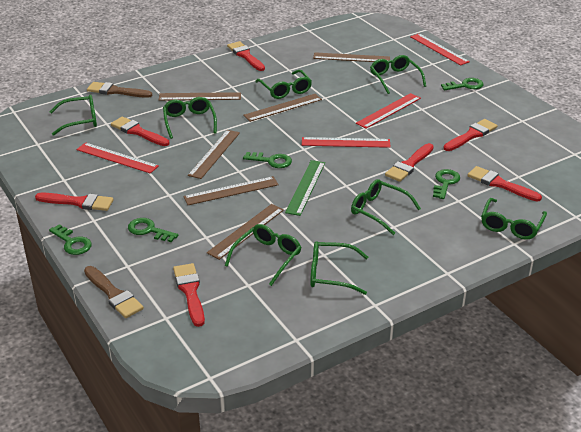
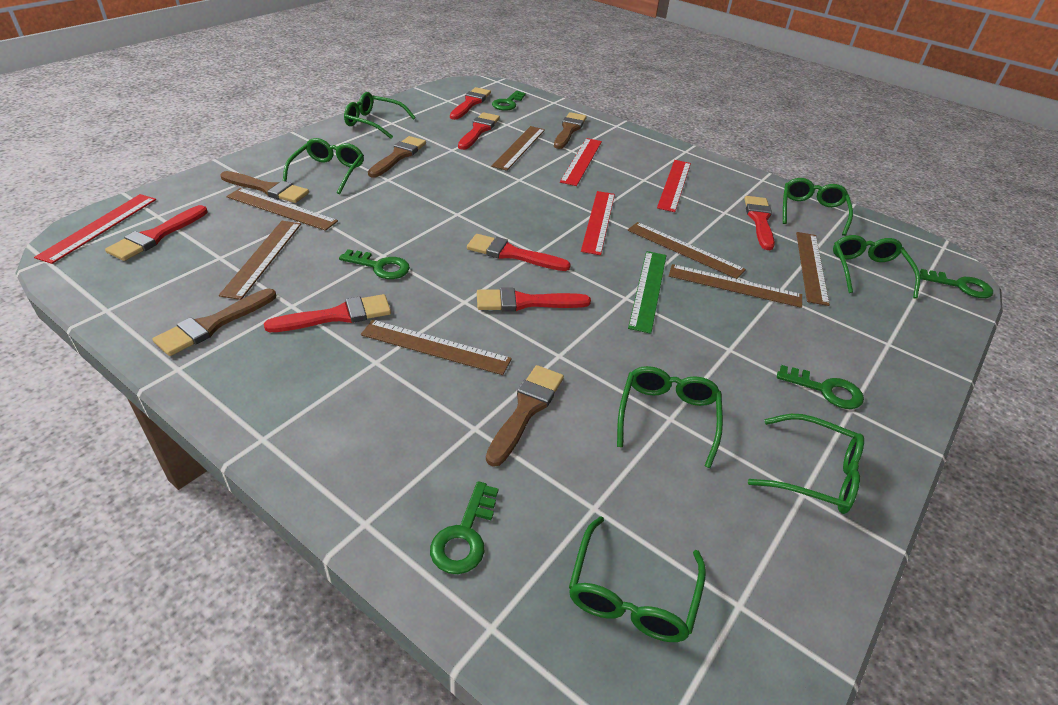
brown brush: 2 -> 5
brown ruler: 6 -> 7
green glasses: 8 -> 7

